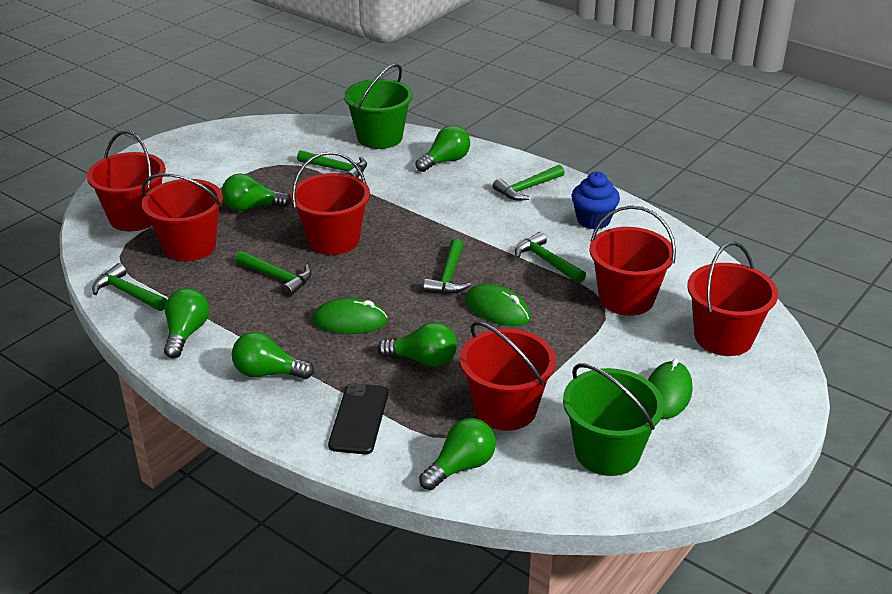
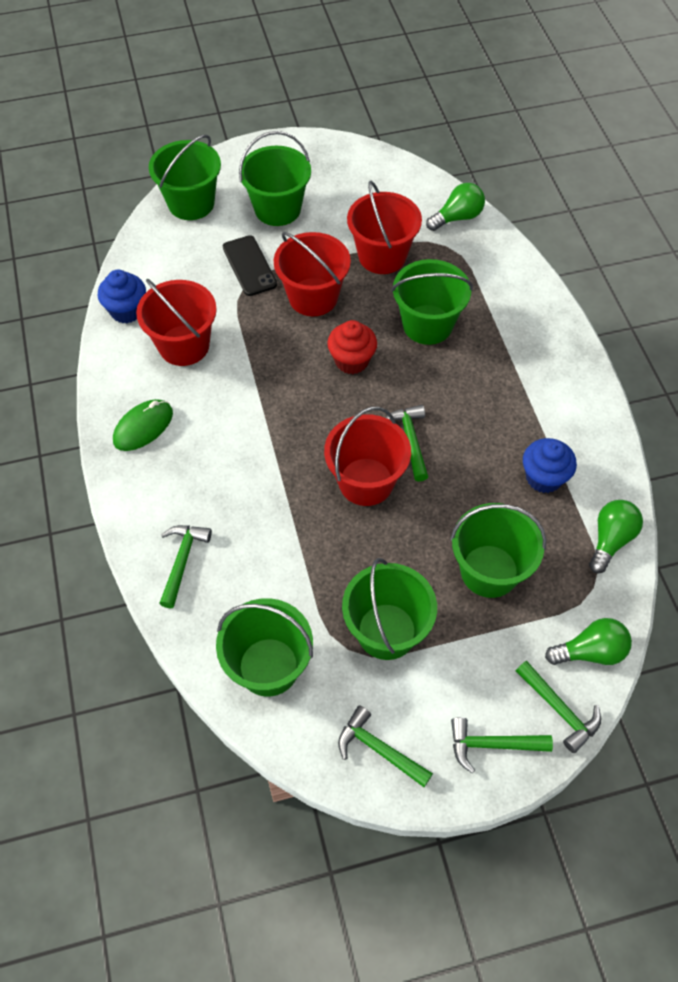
blue cupcake: 1 -> 2
green bucket: 2 -> 6
green hammer: 6 -> 5
green light bulb: 6 -> 3
green mouse: 3 -> 1
red bucket: 6 -> 4
red cupcake: 0 -> 1

